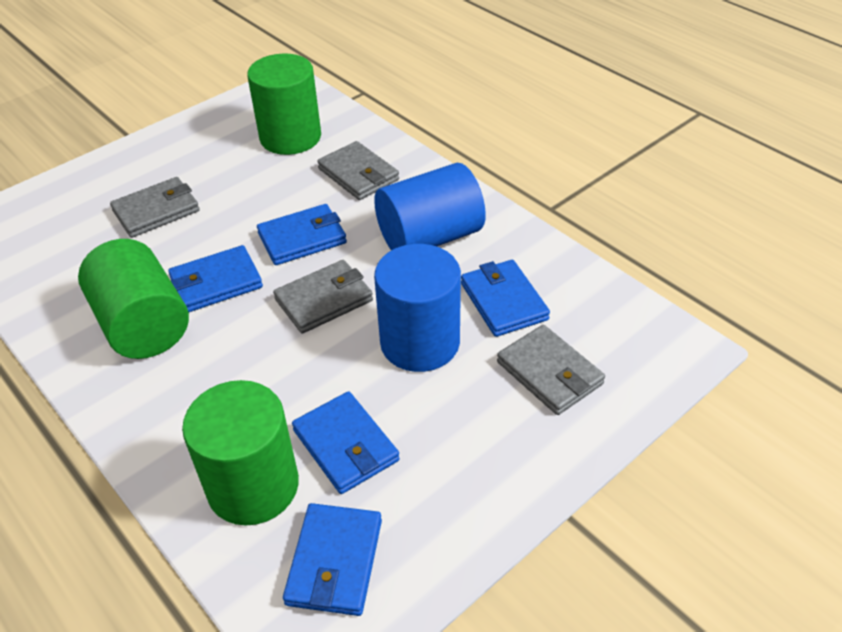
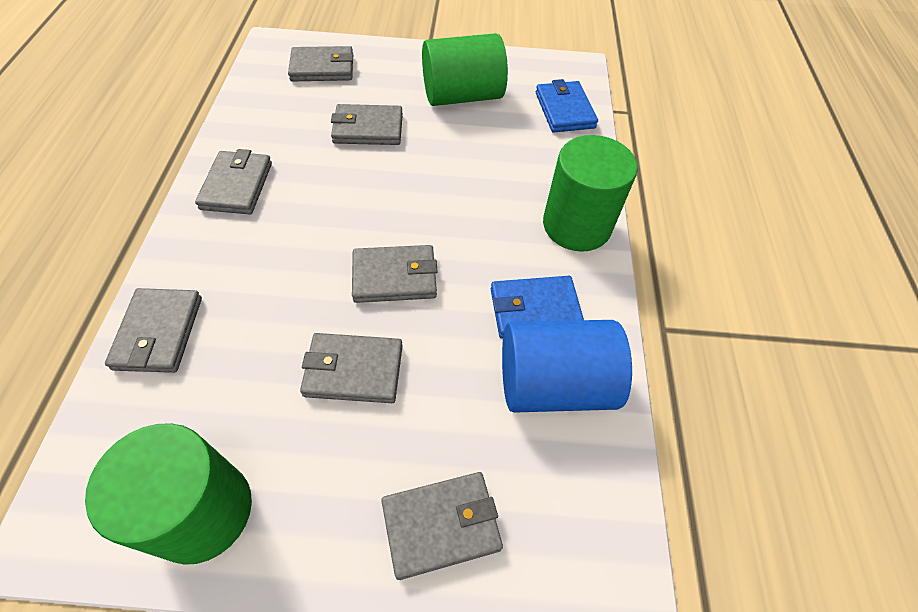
blue cylinder: 2 -> 1
blue wallet: 5 -> 2
grey wallet: 4 -> 7

